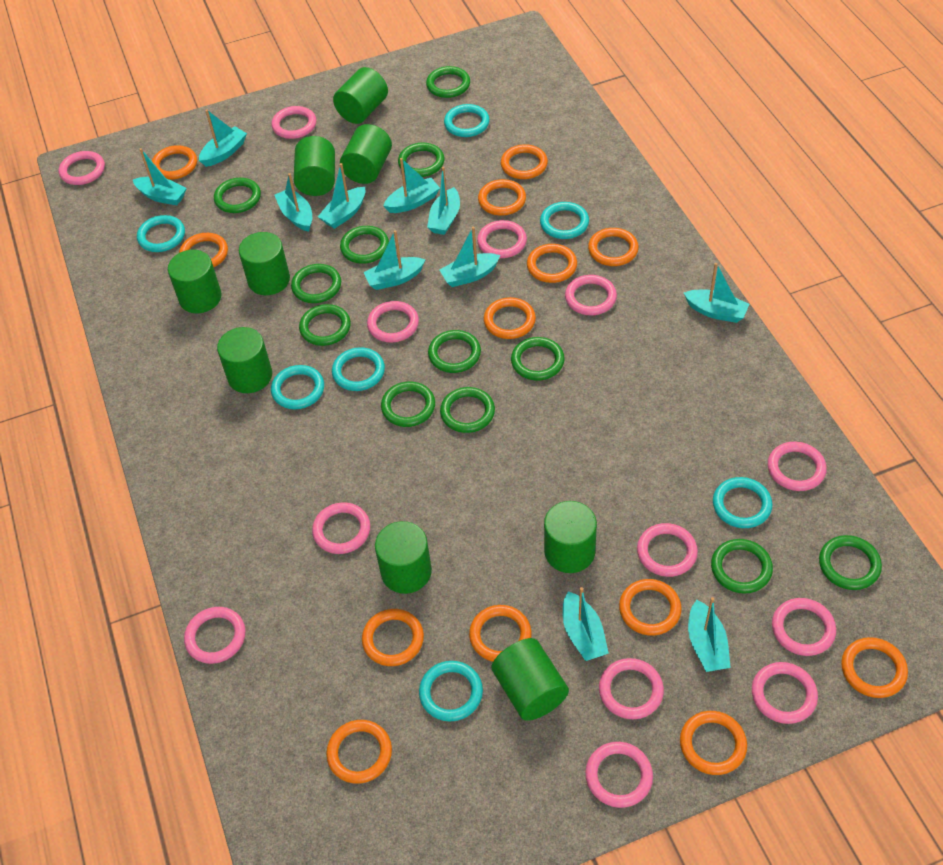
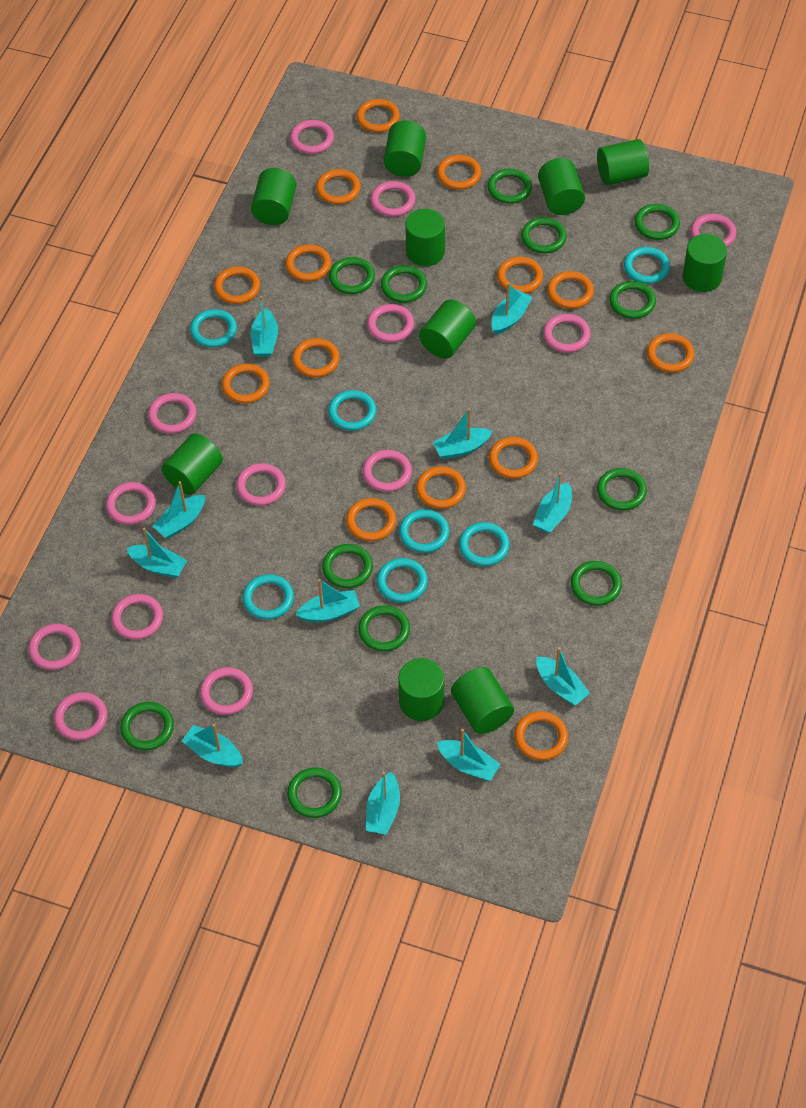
green cylinder: 9 -> 10
orange ring: 13 -> 14

